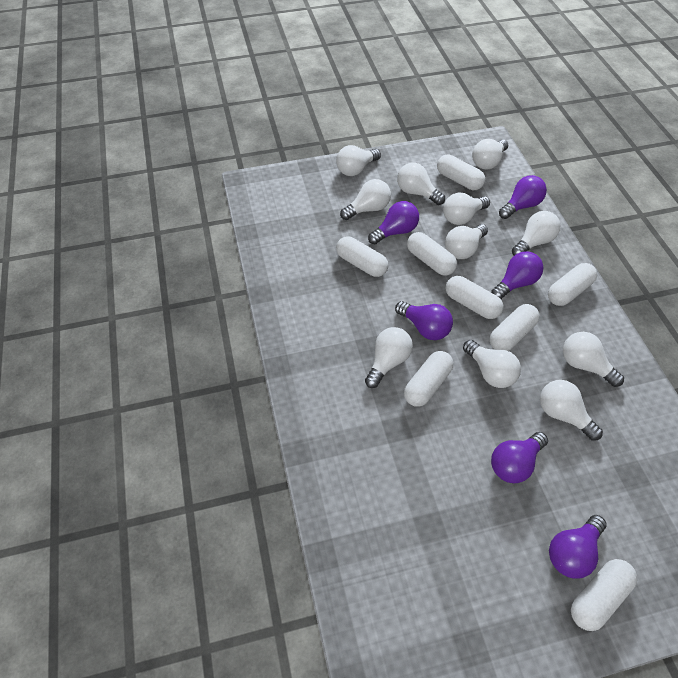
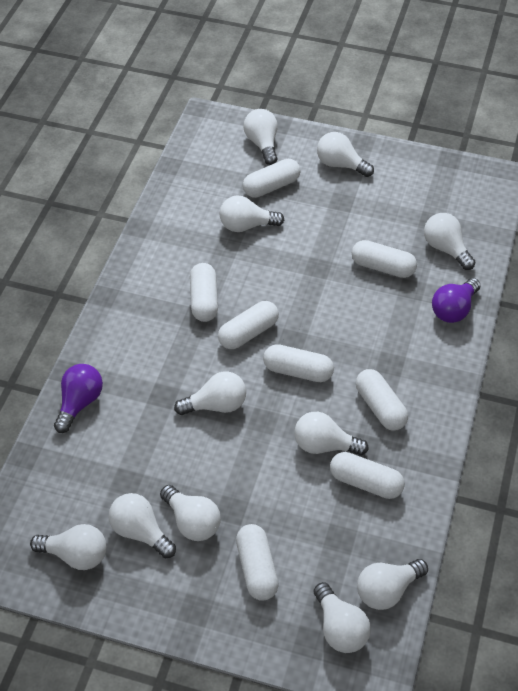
purple light bulb: 6 -> 2

